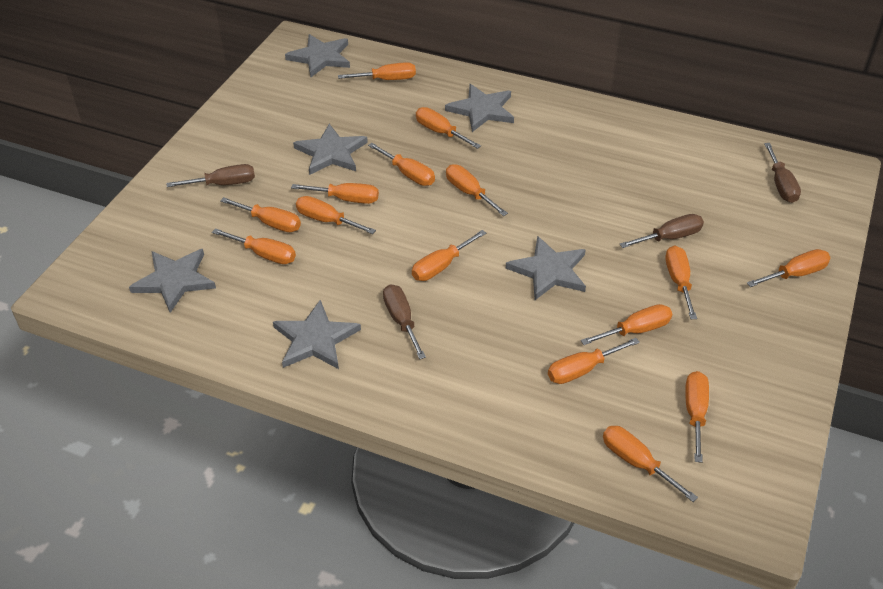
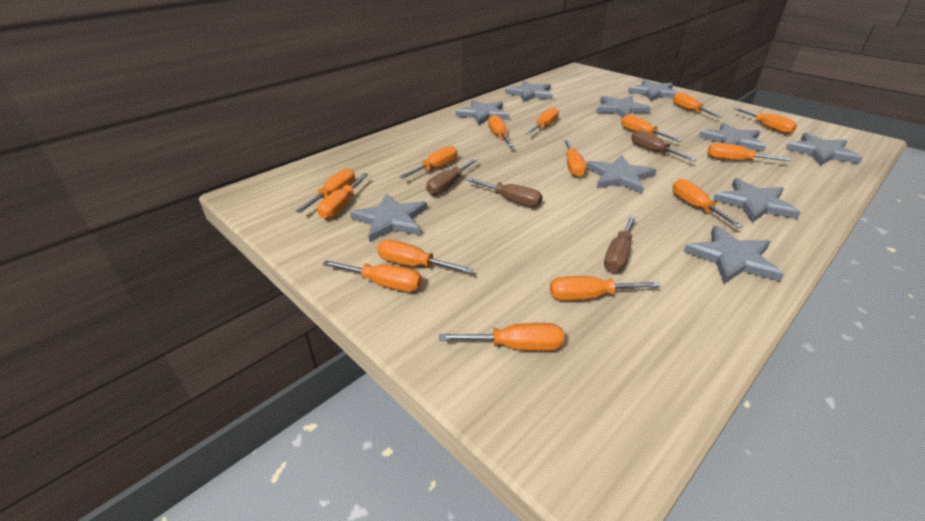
grey star: 6 -> 10

